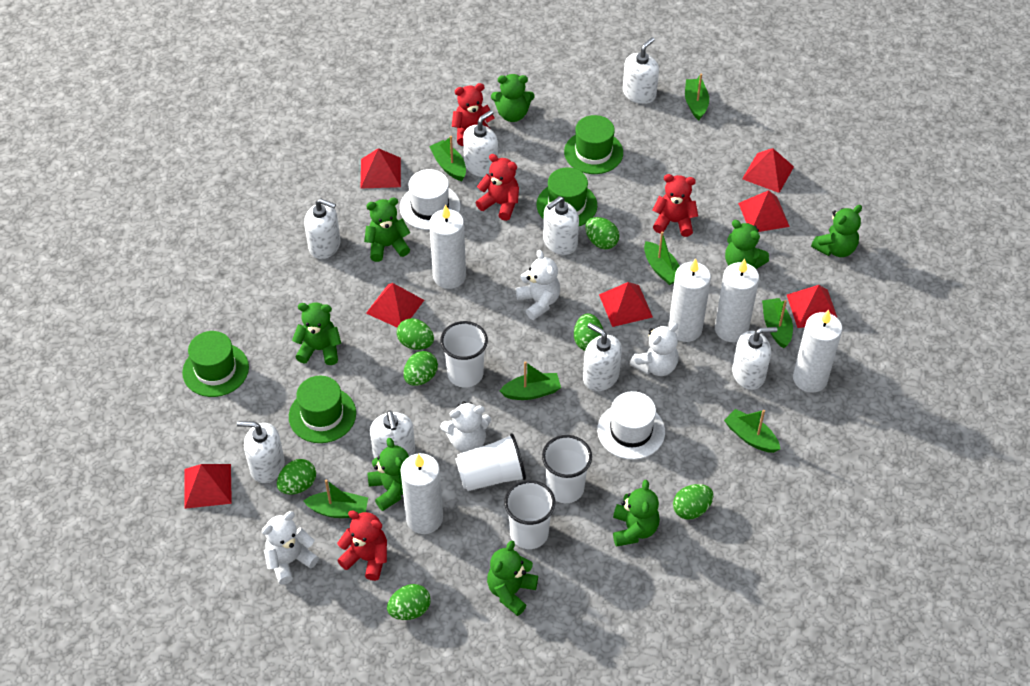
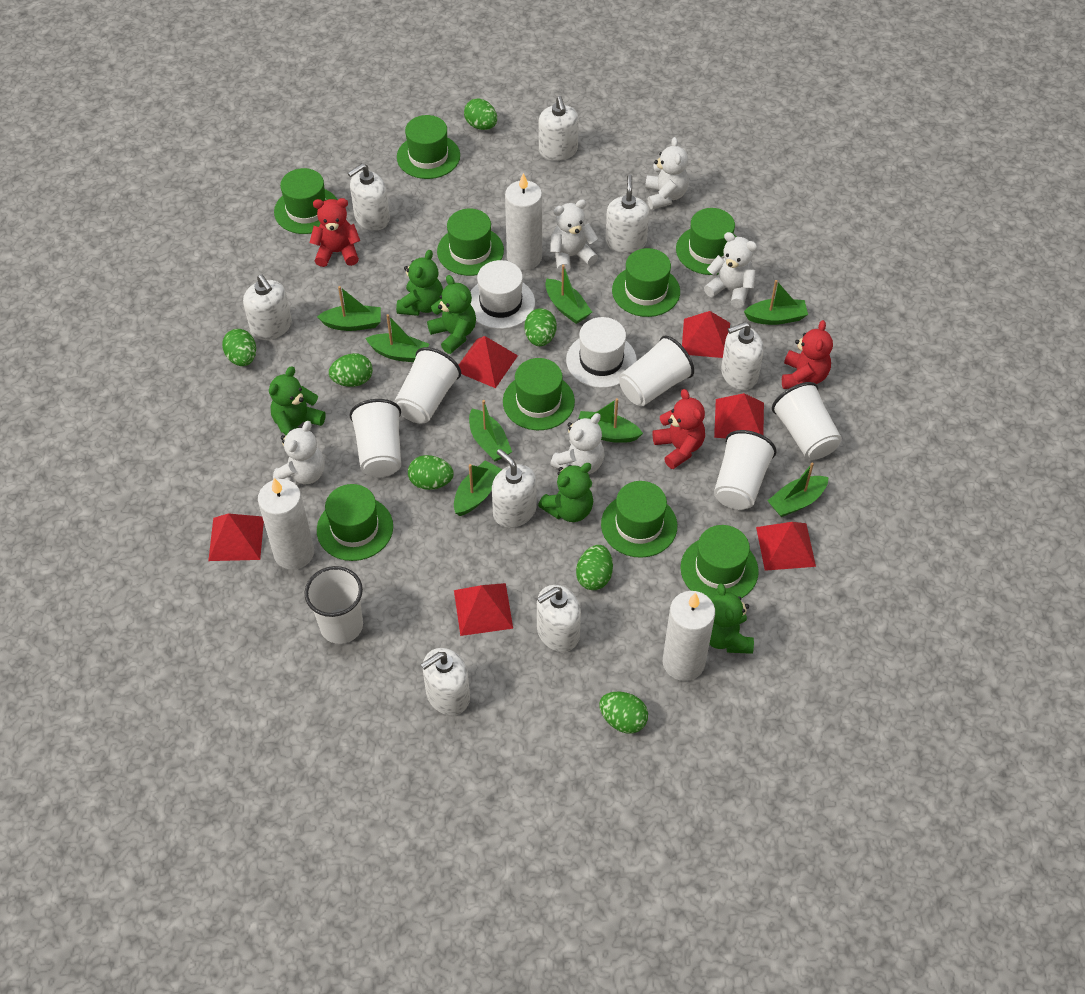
green boat: 7 -> 8
green hat: 4 -> 9
green teddy bear: 8 -> 5
red pyramid: 7 -> 6
red teddy bear: 4 -> 3
white candle: 5 -> 3
white cup: 4 -> 6
white teddy bear: 4 -> 5

